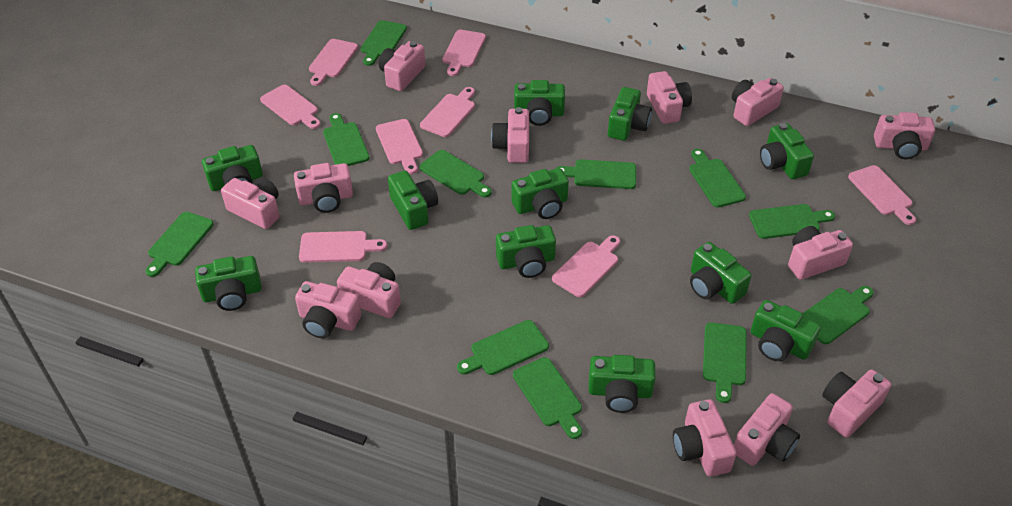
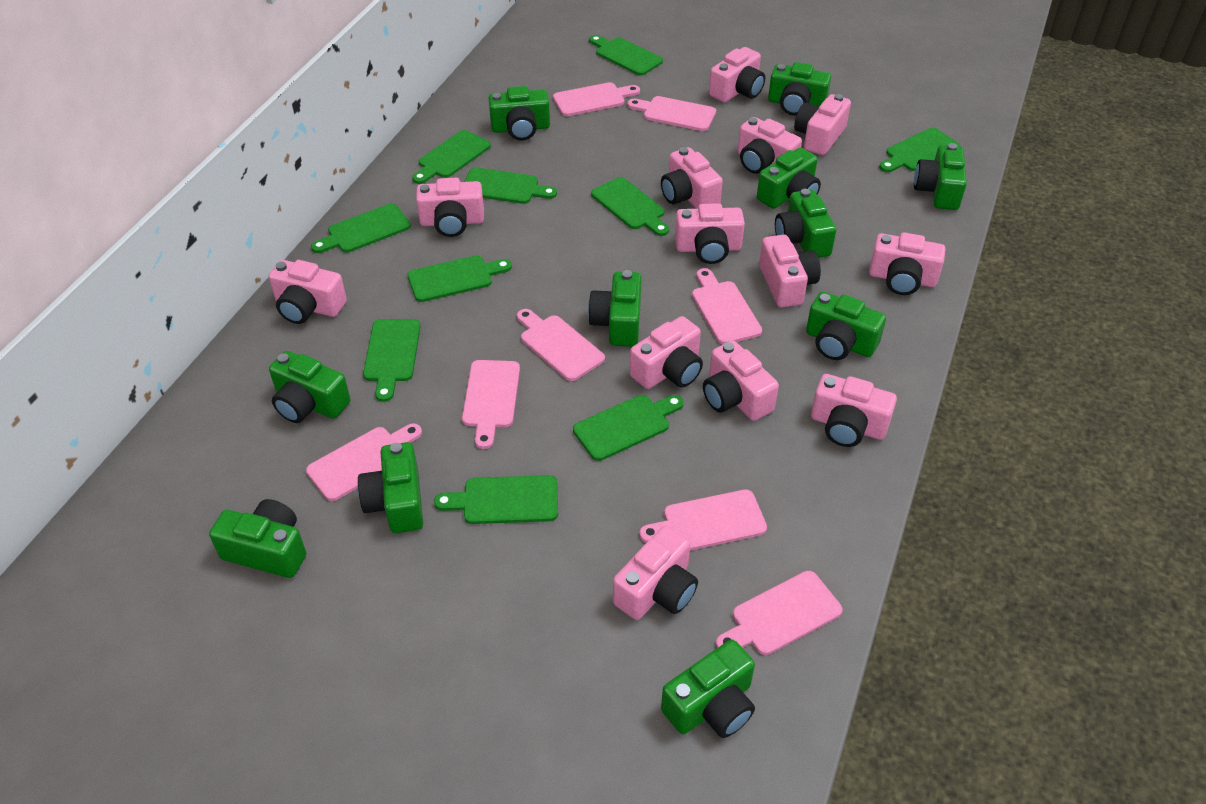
green cutting board: 11 -> 10

